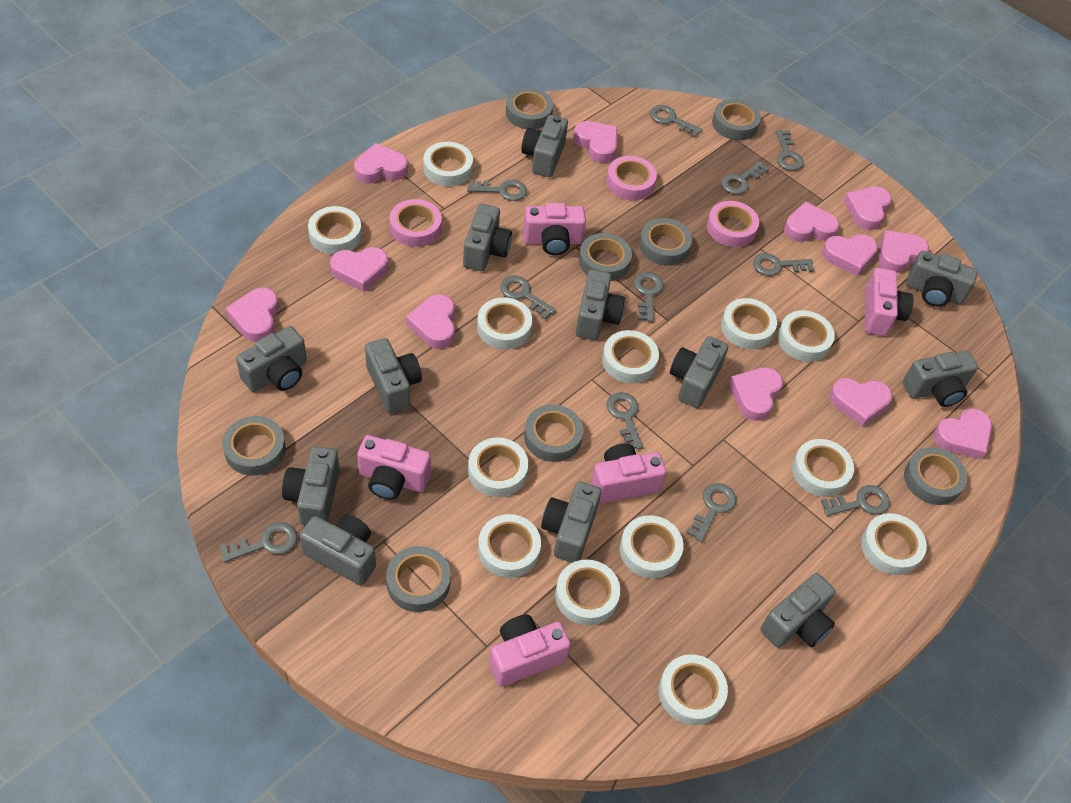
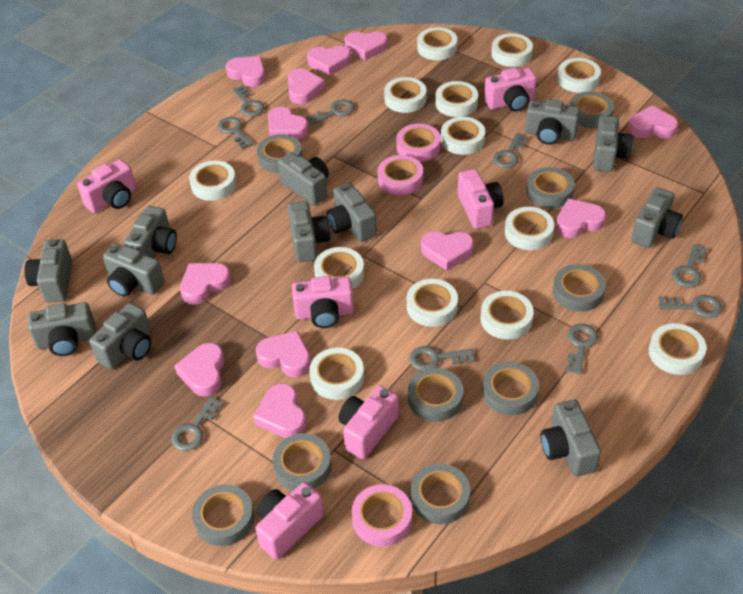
grey key: 11 -> 9
grey tape: 8 -> 9
pink camera: 5 -> 6

